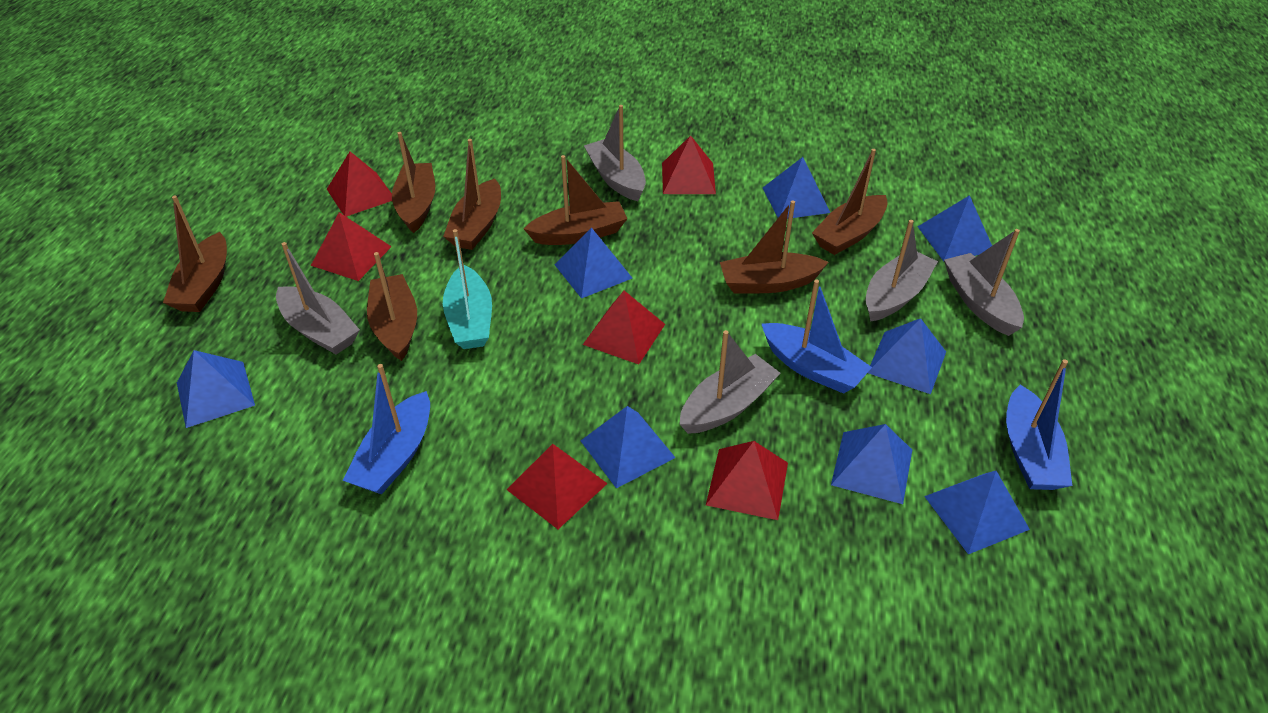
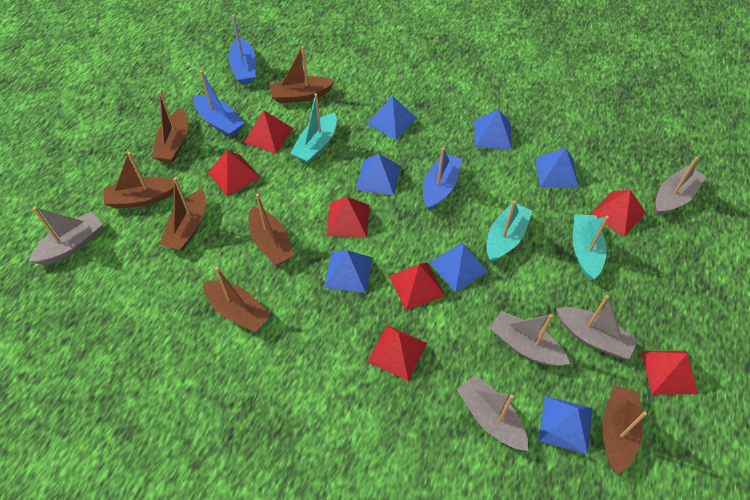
blue pyramid: 8 -> 7
red pyramid: 6 -> 7
turquoise boat: 1 -> 3

